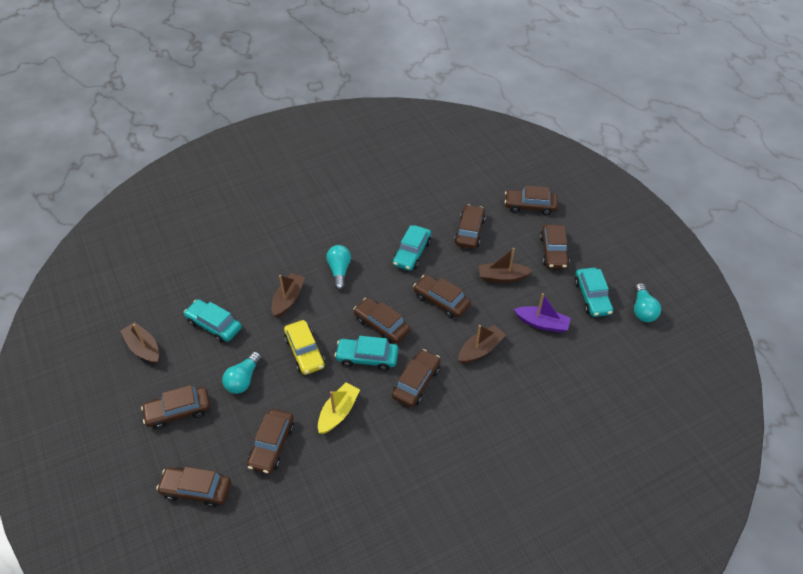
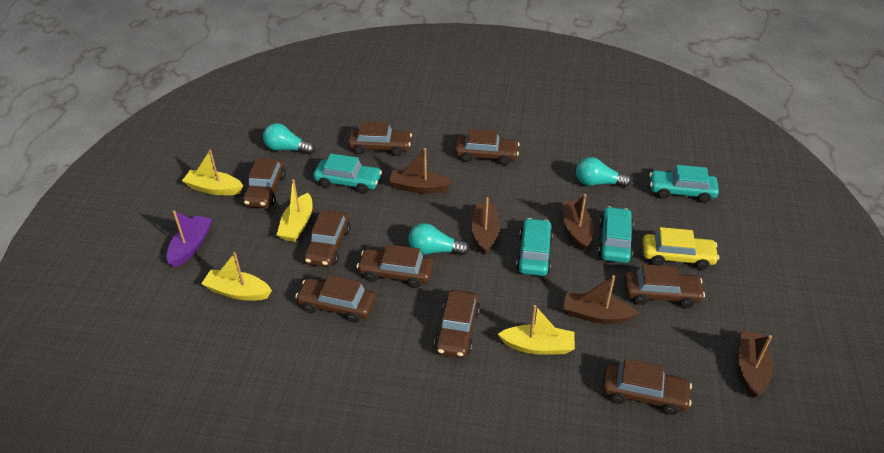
brown boat: 4 -> 5
yellow boat: 1 -> 4

